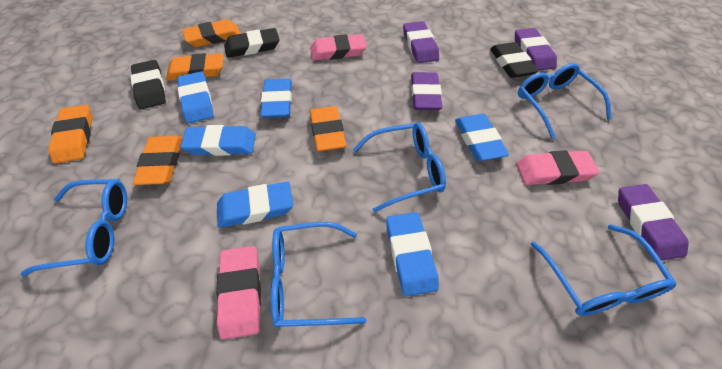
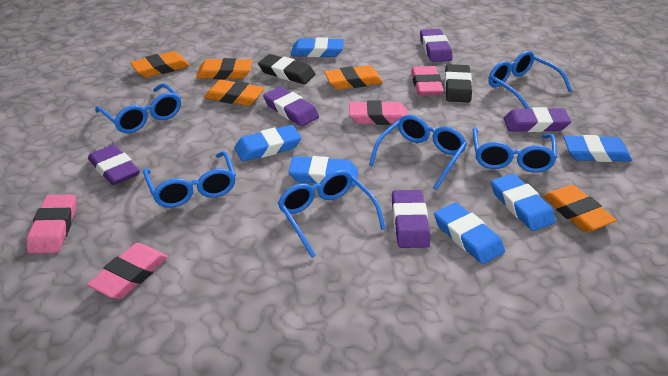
black eraser: 3 -> 2
blue glasses: 5 -> 6
pink eraser: 3 -> 4
purple eraser: 4 -> 5

